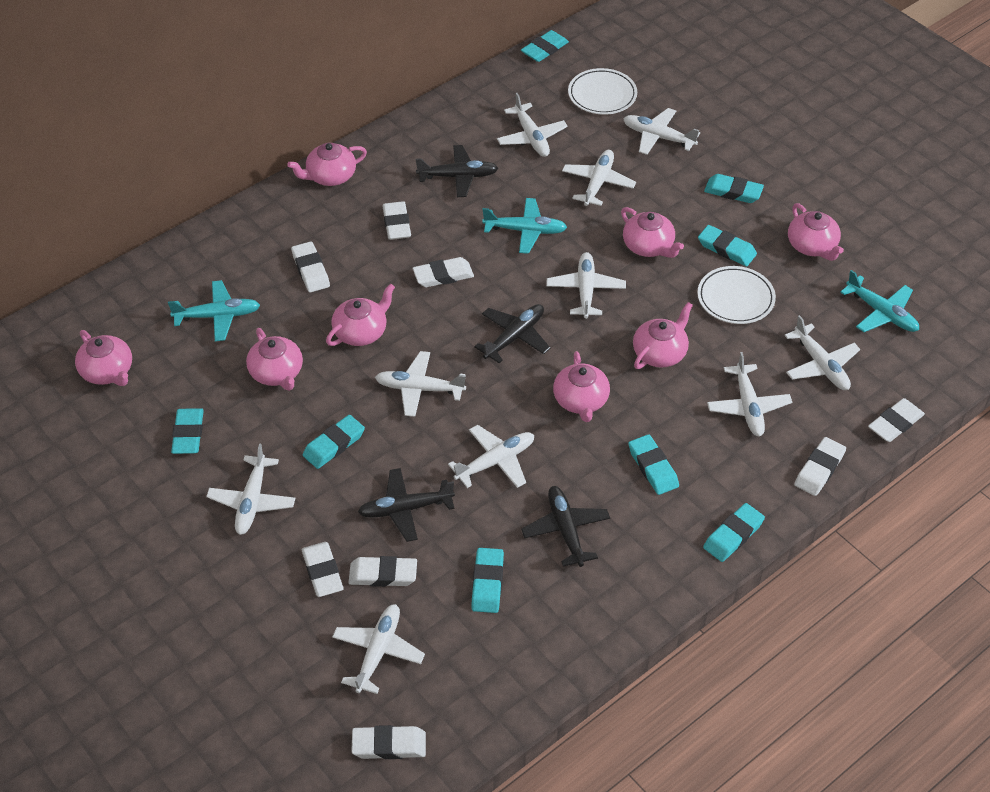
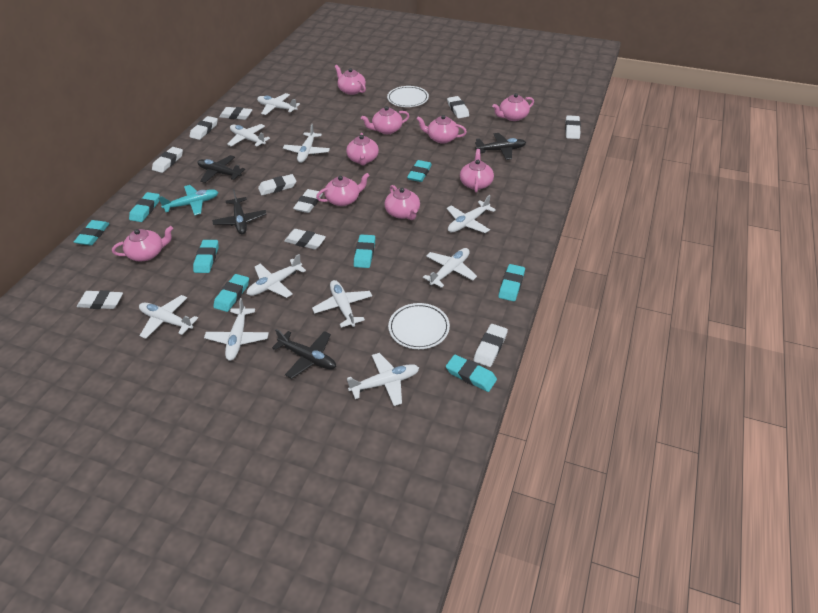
pink teapot: 8 -> 9
turquoise plane: 3 -> 1
white eraser: 8 -> 10

